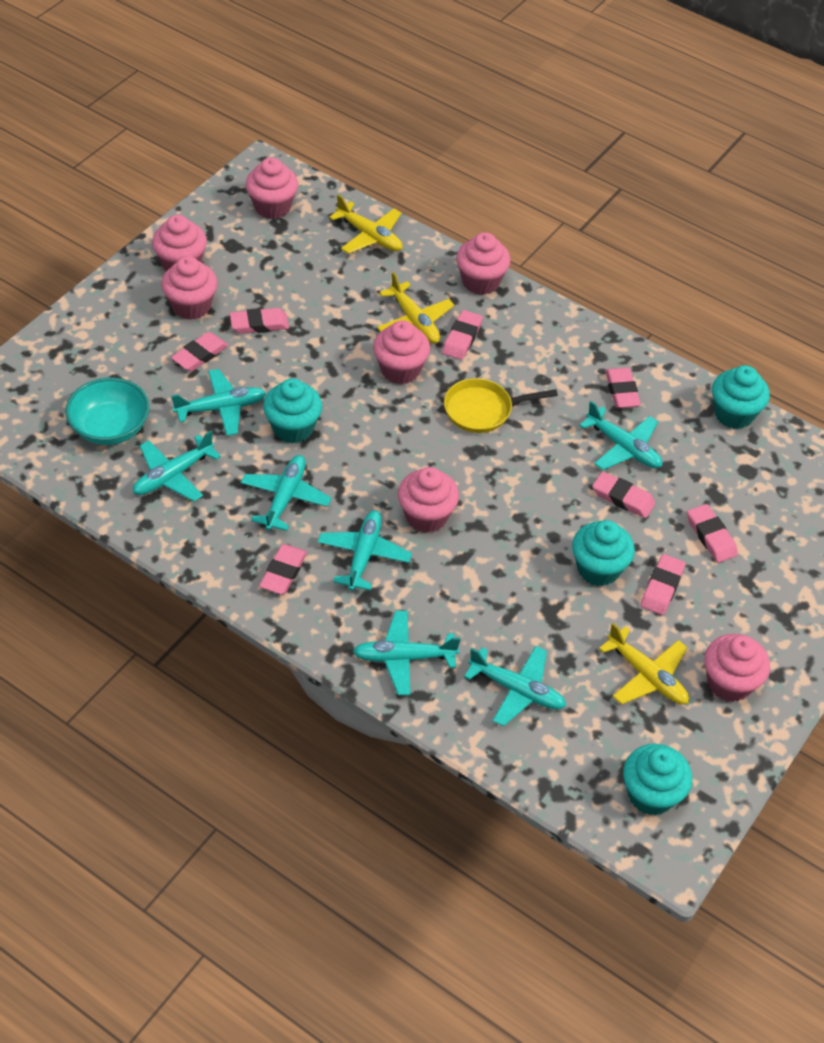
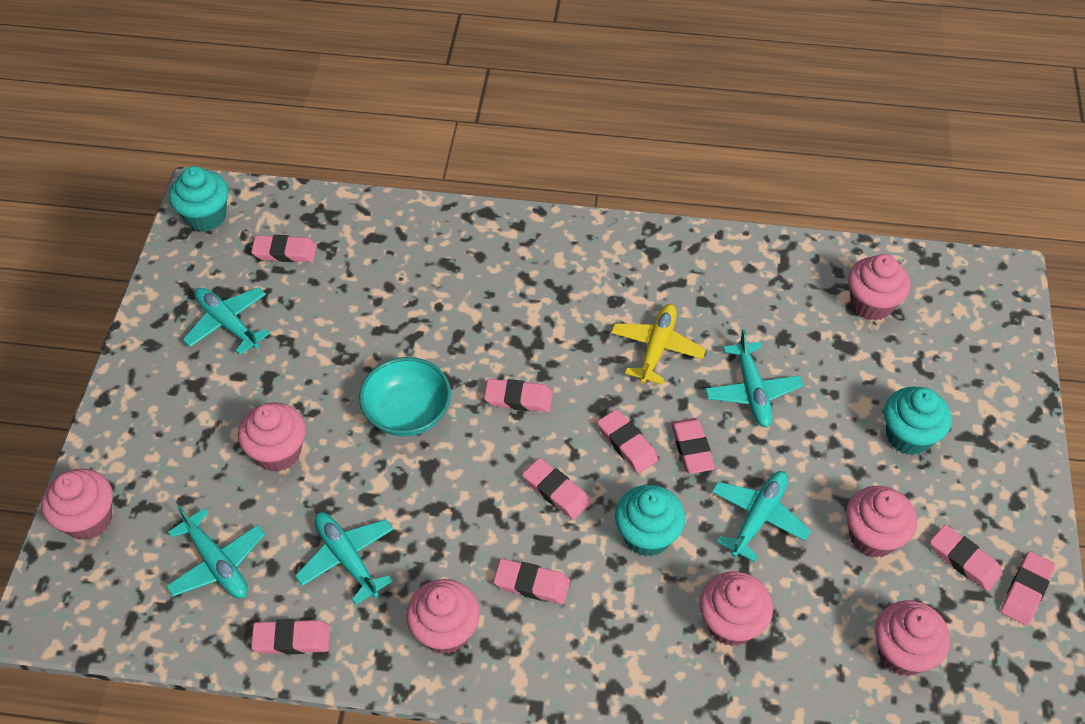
pink eraser: 8 -> 9
turquoise cupcake: 4 -> 3
turquoise plane: 7 -> 5
yellow pan: 1 -> 0
yellow plane: 3 -> 1

